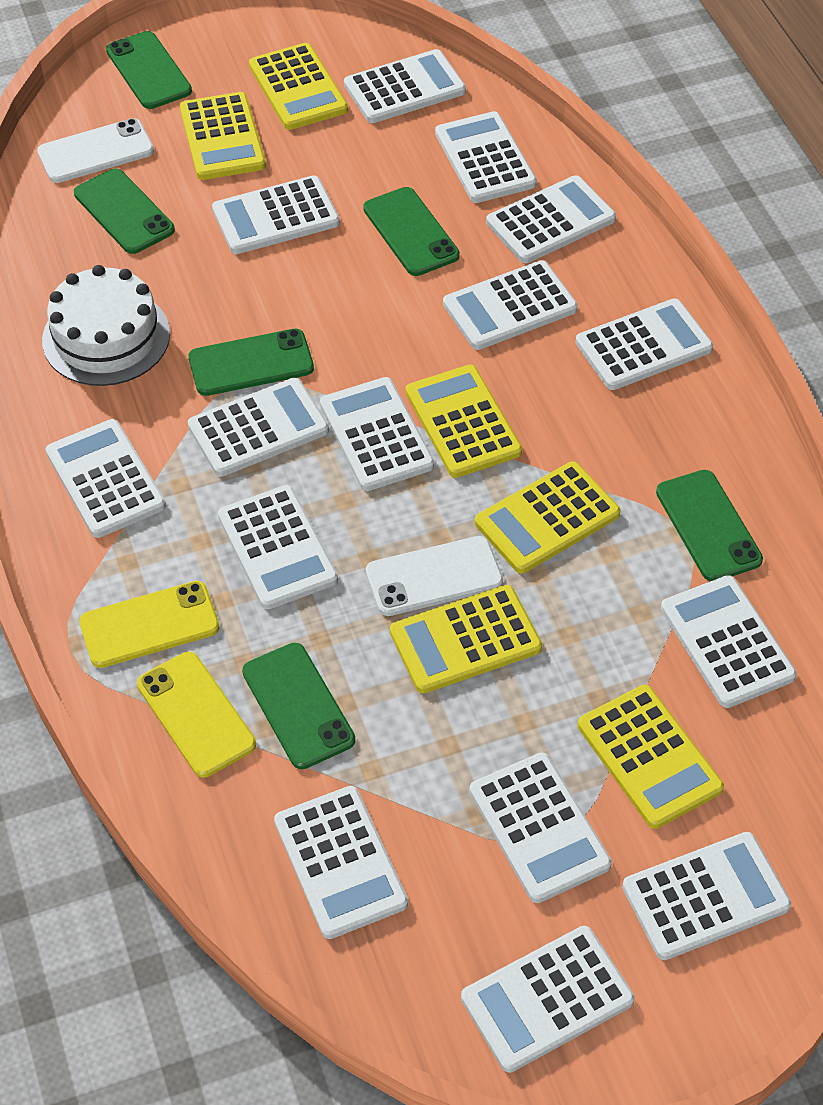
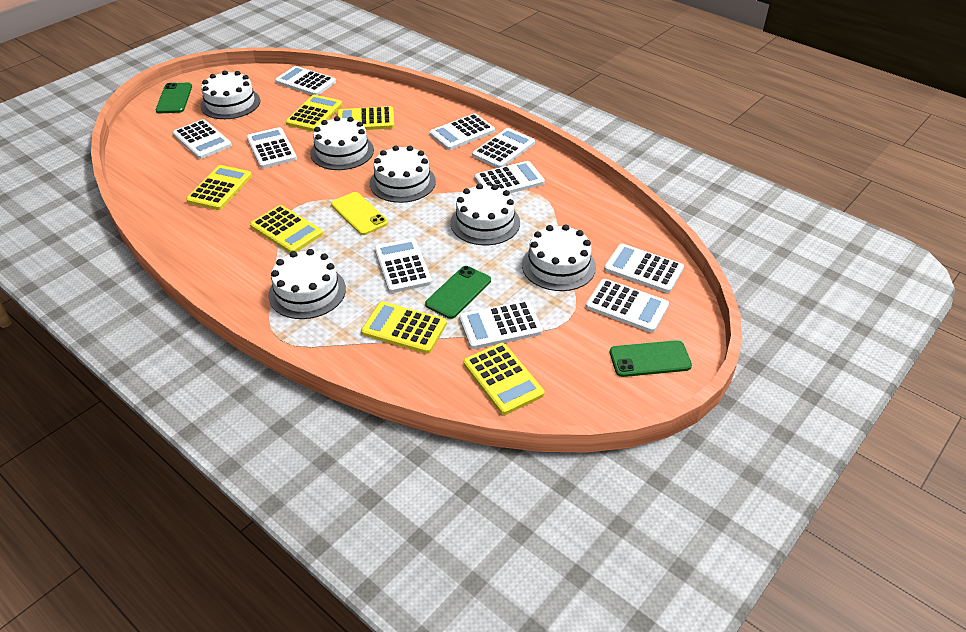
green phone: 6 -> 3
white cake: 1 -> 6
white calculator: 15 -> 10
white phone: 2 -> 0
yellow phone: 2 -> 1

